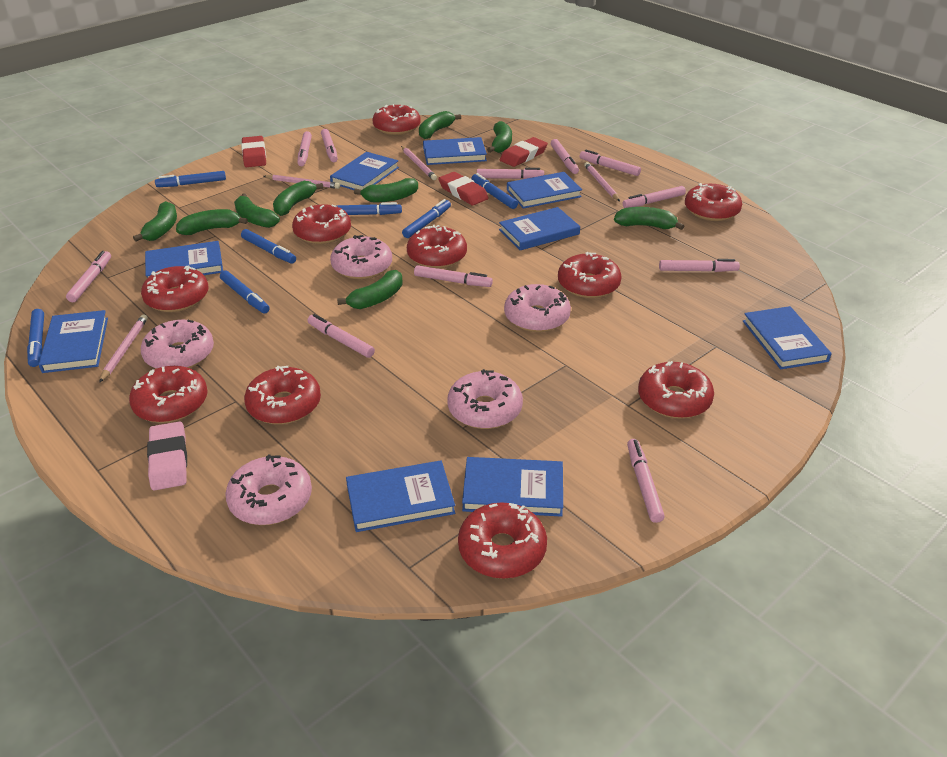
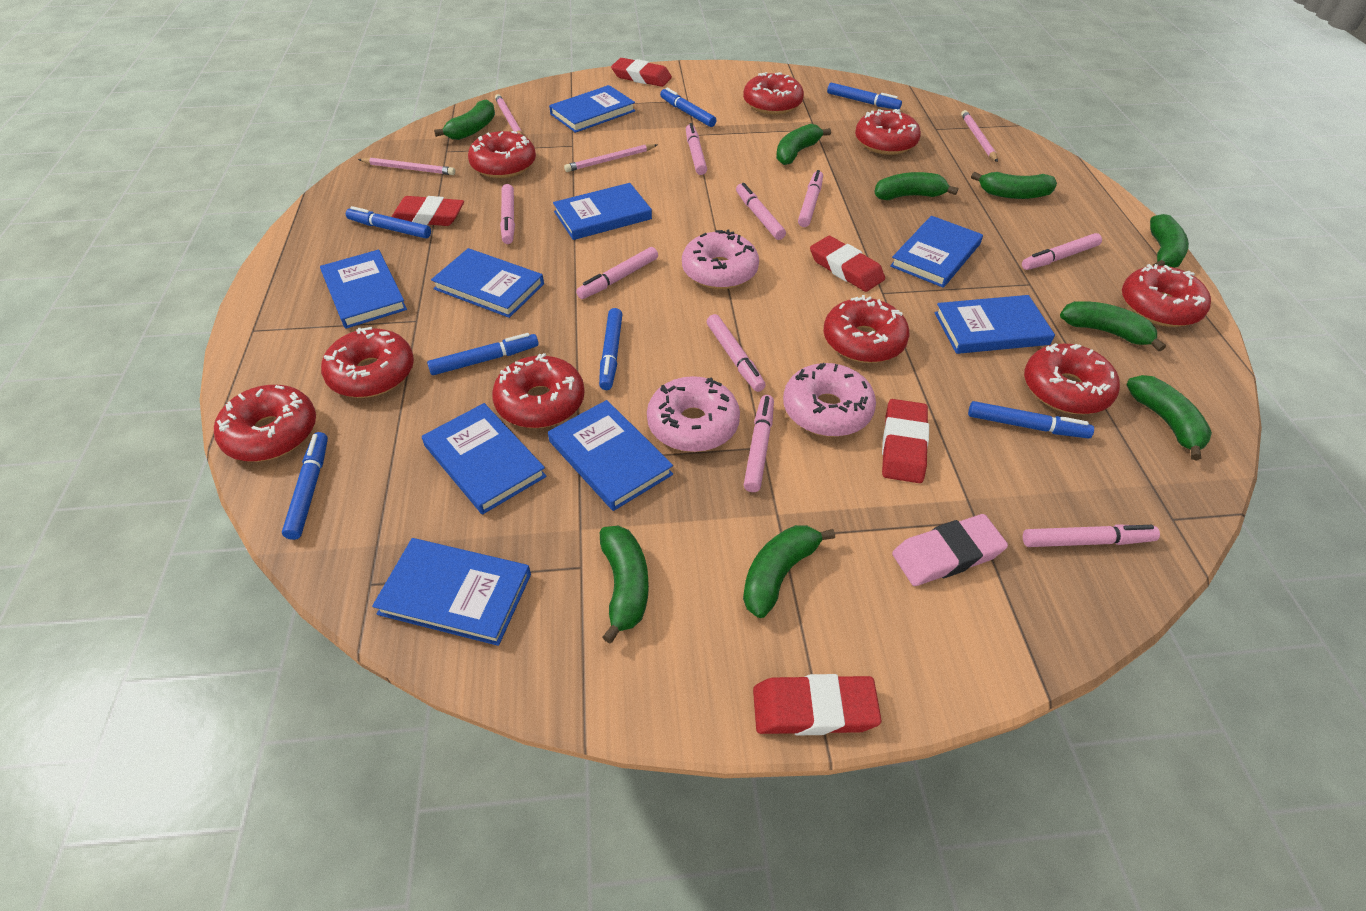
pink donut: 5 -> 3
pink marker: 11 -> 9
red donut: 10 -> 9
red eraser: 3 -> 5

